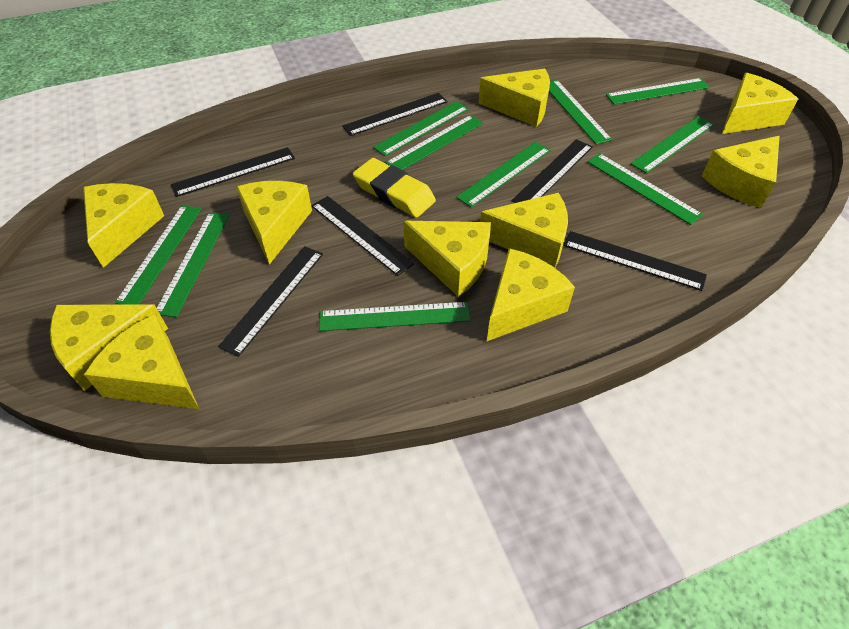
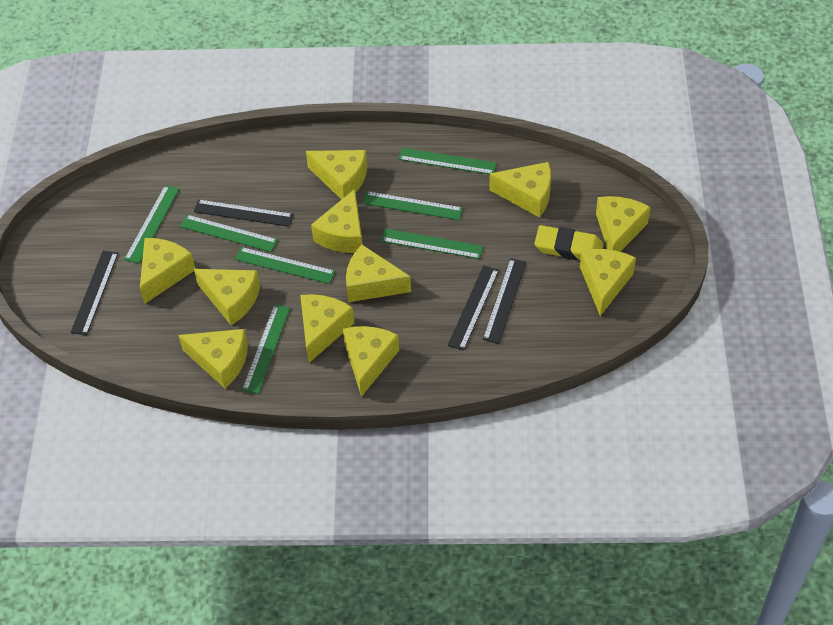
black ruler: 6 -> 4
green ruler: 10 -> 7
yellow cheese: 10 -> 11

